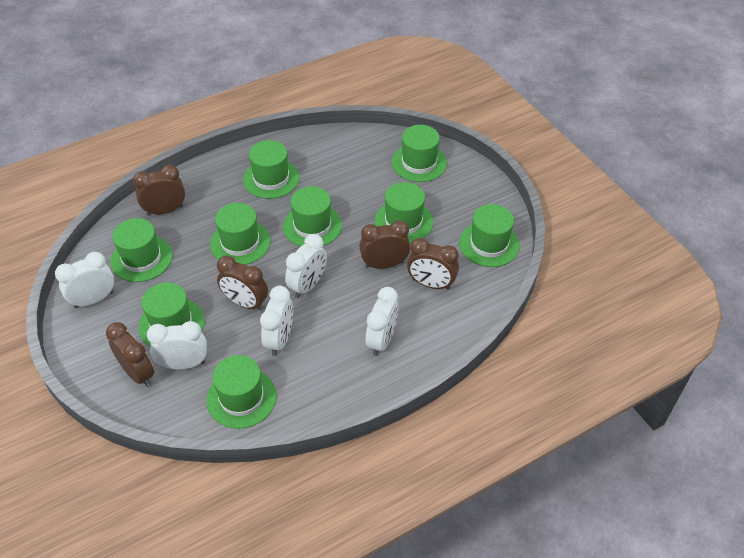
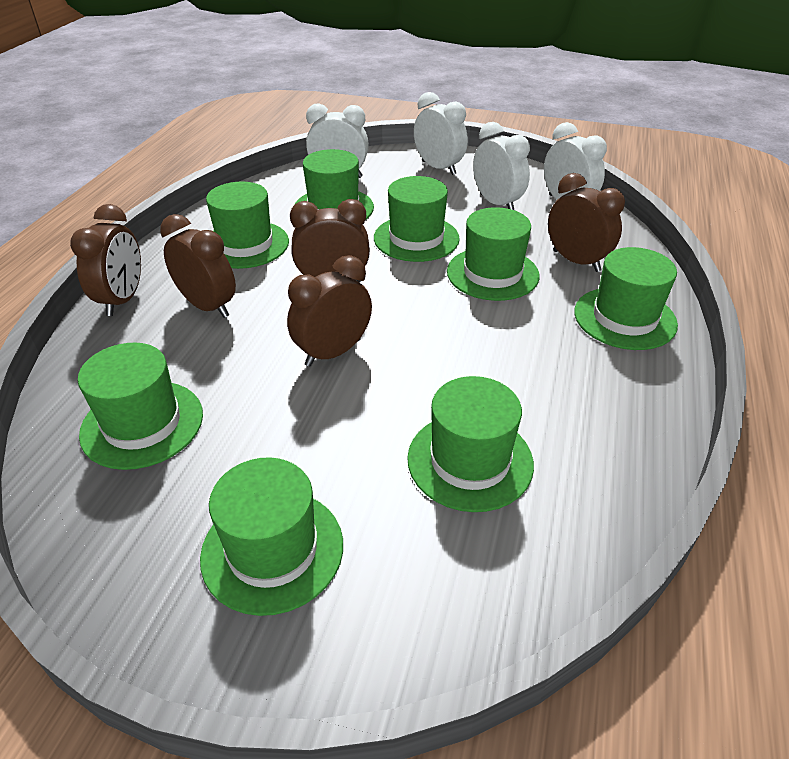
green hat: 9 -> 8
white clock: 5 -> 4

